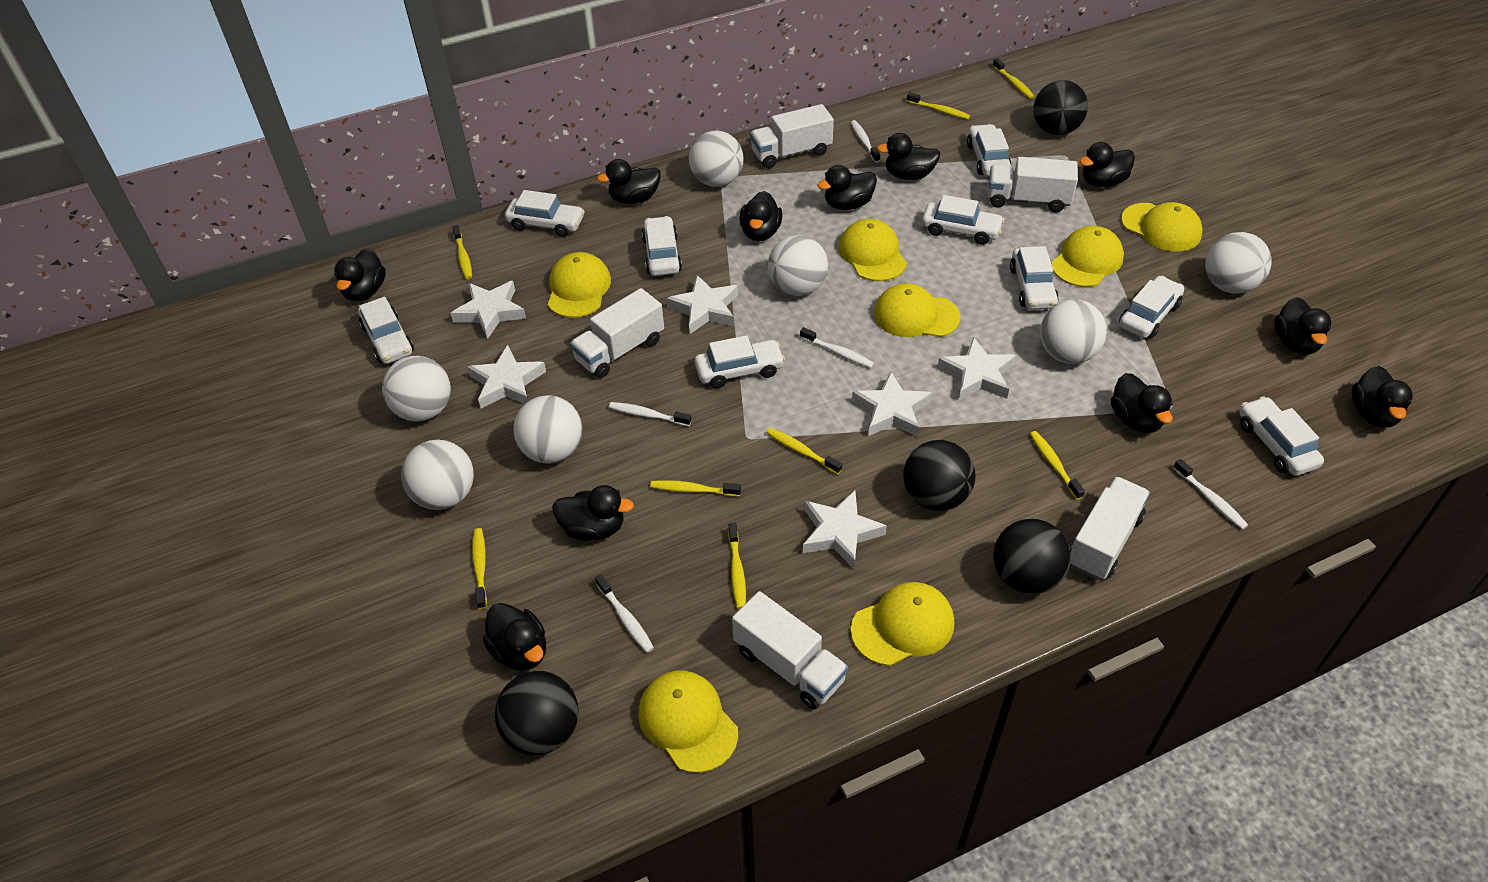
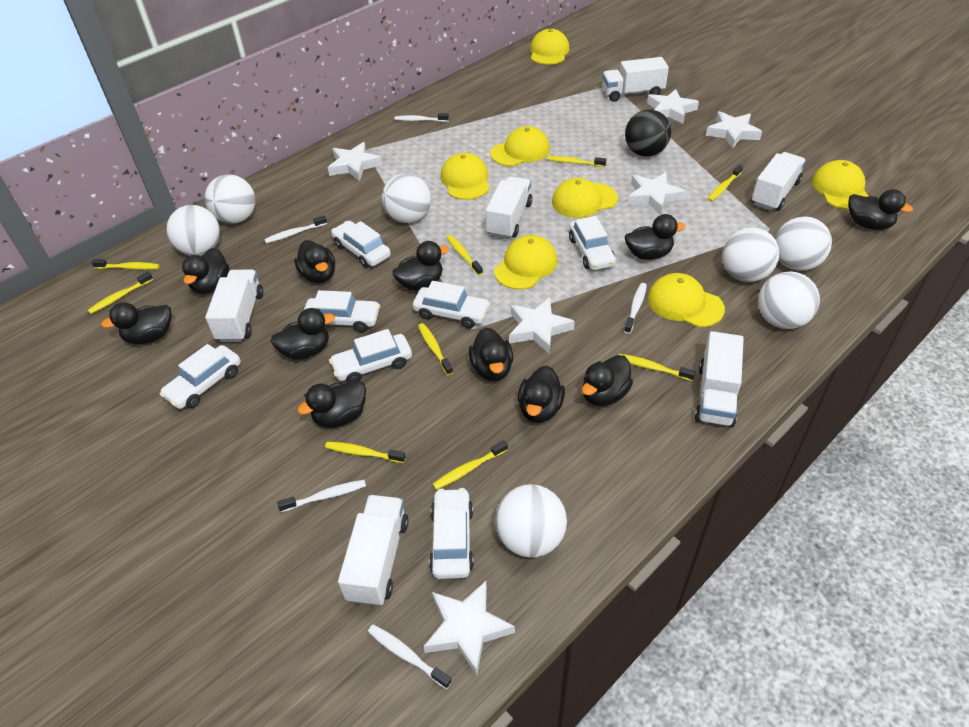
black ball: 4 -> 1
white car: 9 -> 7
white truck: 5 -> 6
yellow toothbrush: 8 -> 9

